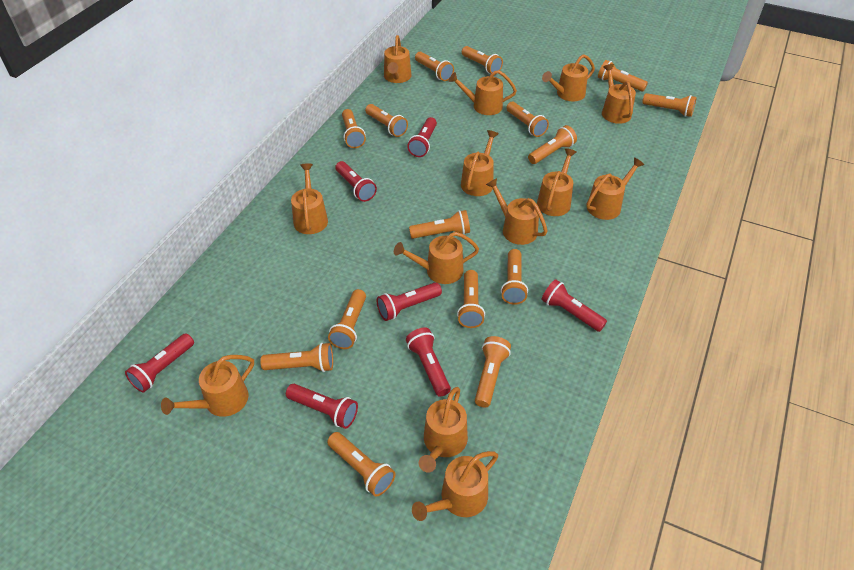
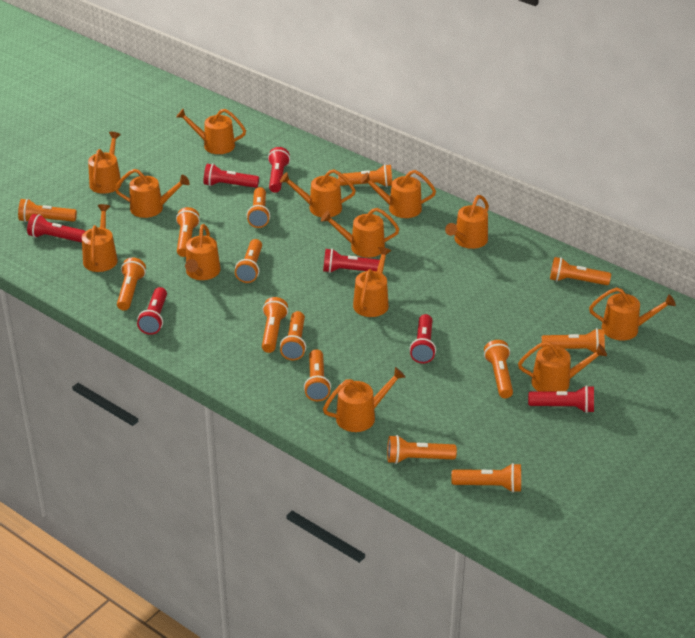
orange flashlight: 15 -> 14

